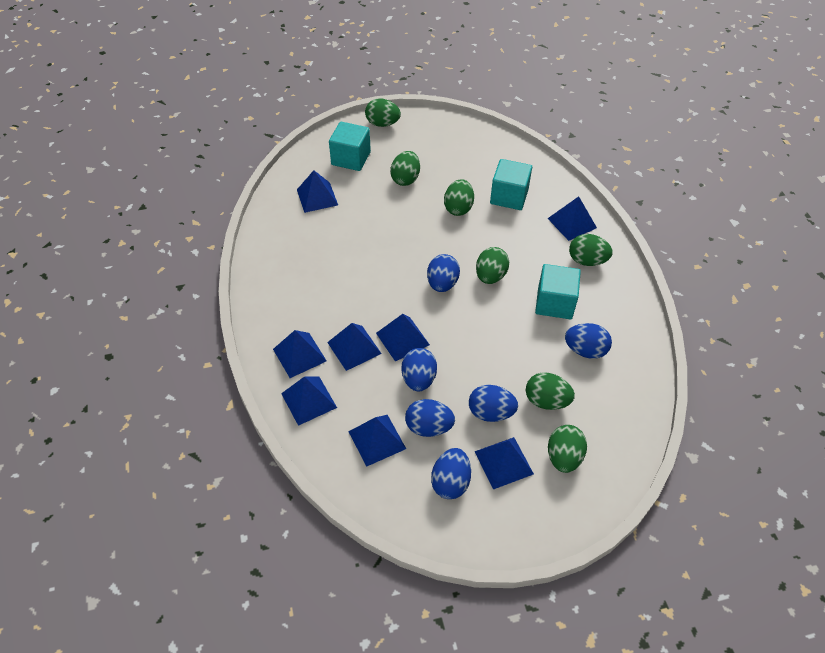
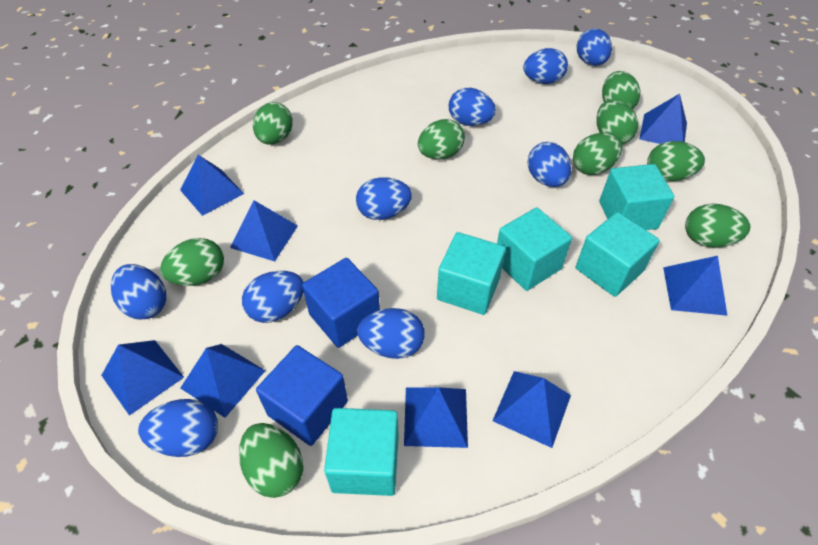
blue cube: 0 -> 2
blue egg: 6 -> 9
green egg: 7 -> 9
turquoise cube: 3 -> 5

